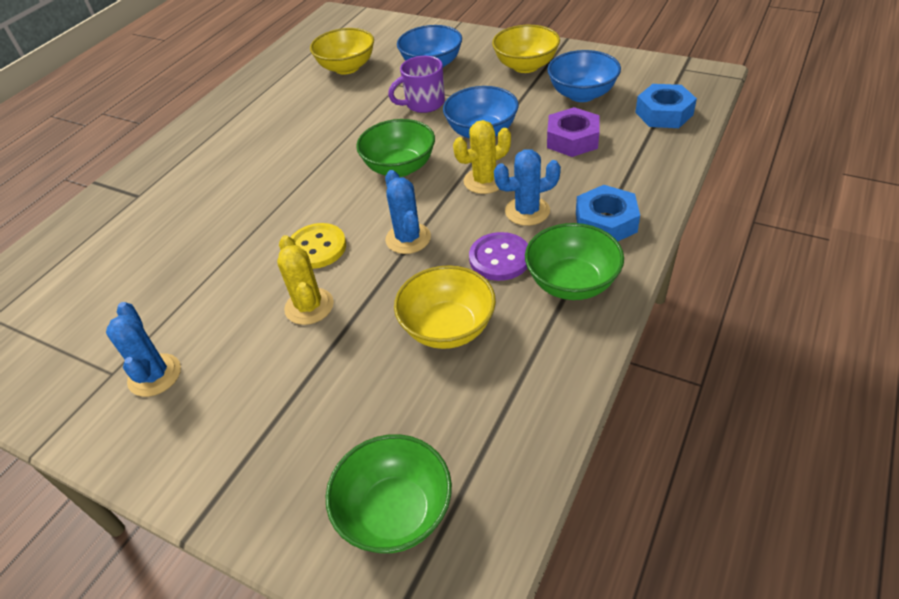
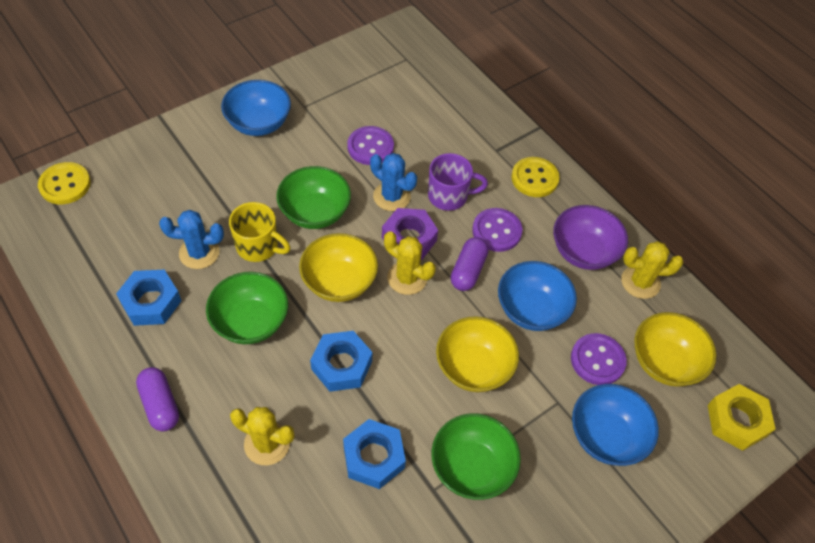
blue cactus: 3 -> 2
blue nut: 2 -> 3
purple bowl: 0 -> 1
purple button: 1 -> 3
purple capsule: 0 -> 2
yellow button: 1 -> 2
yellow cactus: 2 -> 3
yellow mug: 0 -> 1
yellow nut: 0 -> 1

